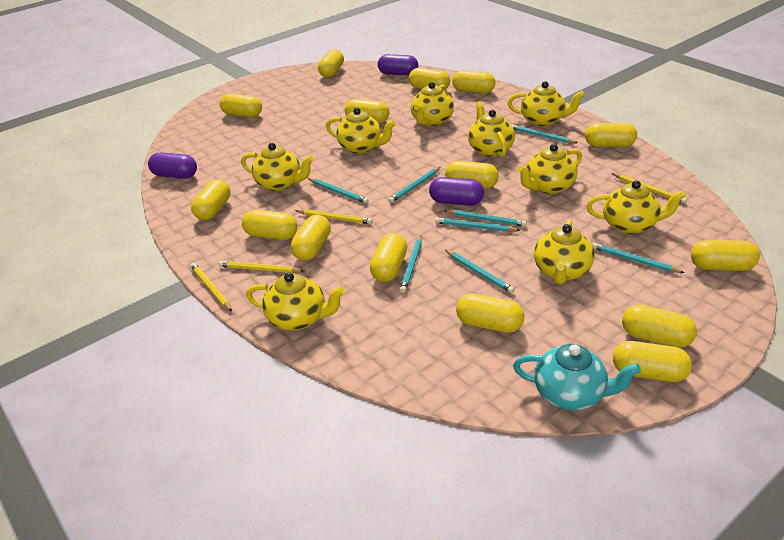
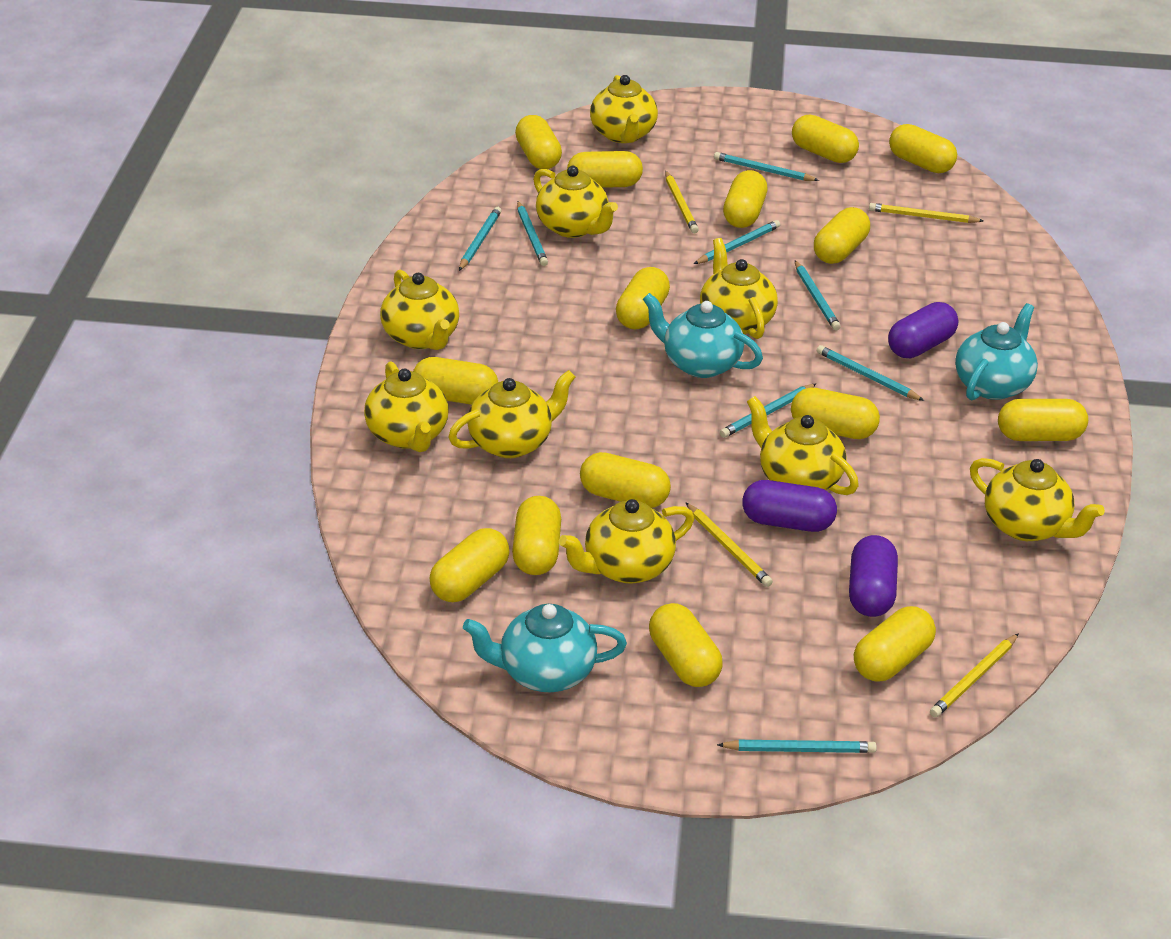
turquoise teapot: 1 -> 3

